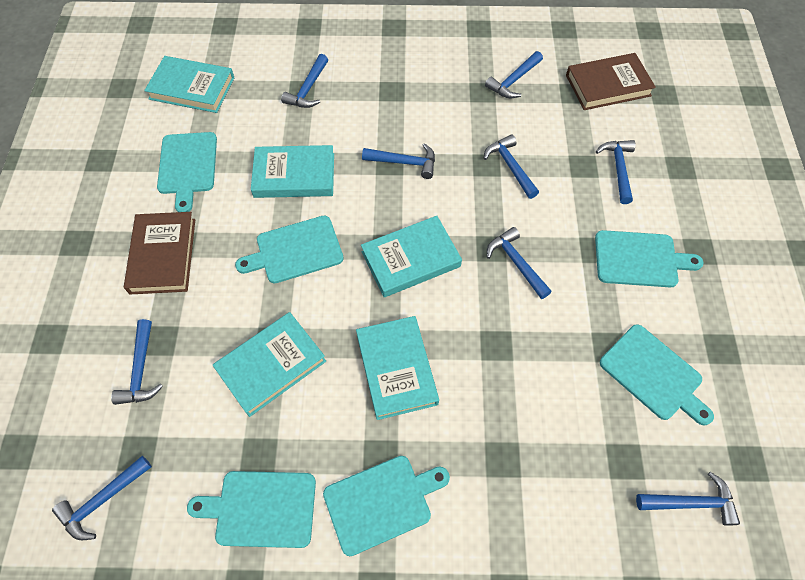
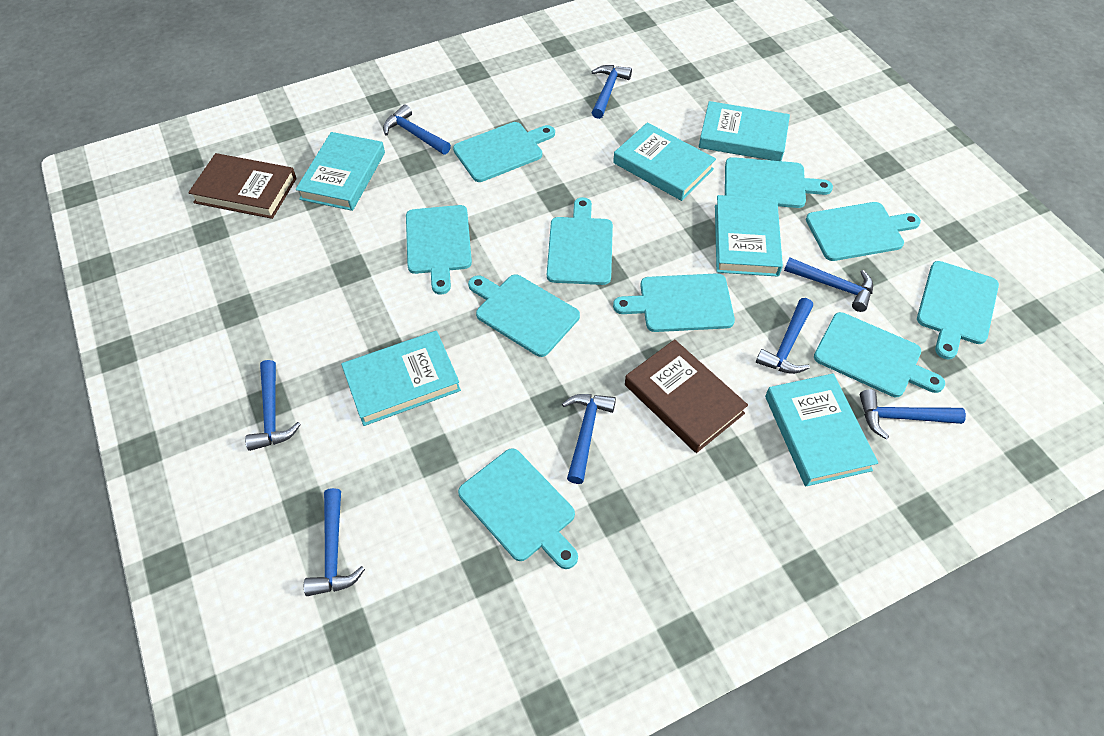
blue hammer: 9 -> 8
turquoise book: 5 -> 6
turquoise cutting board: 6 -> 10

